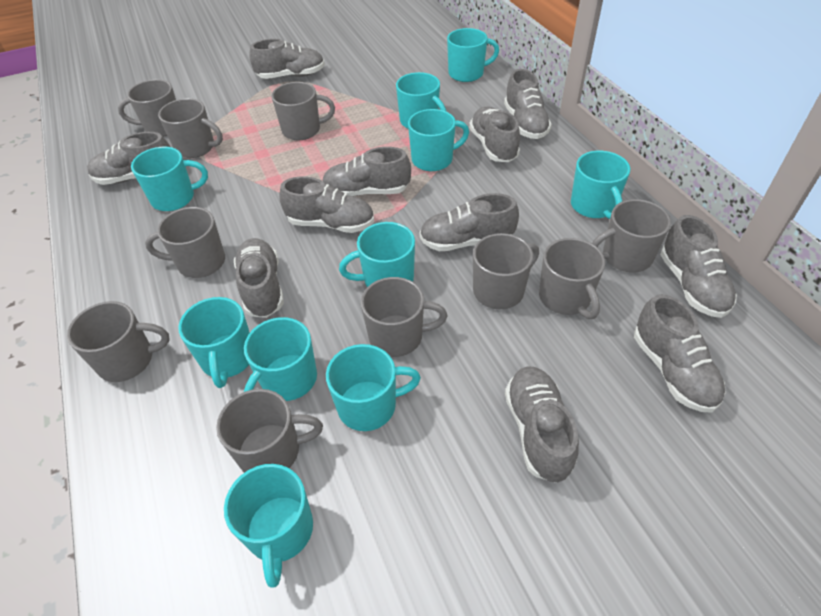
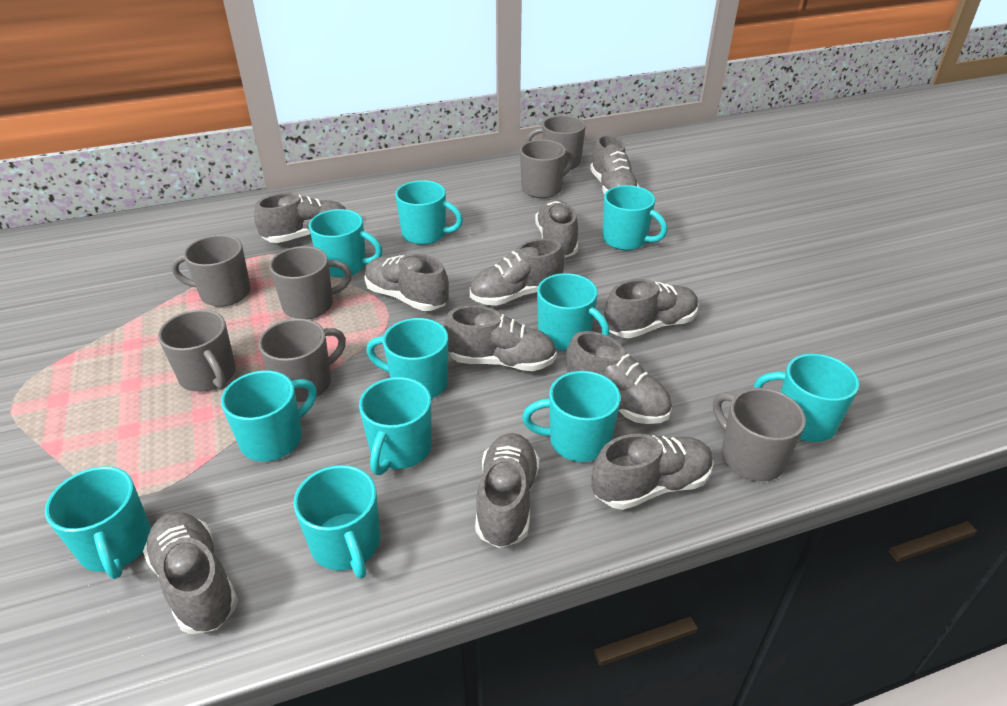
grey mug: 10 -> 7
turquoise mug: 10 -> 11

